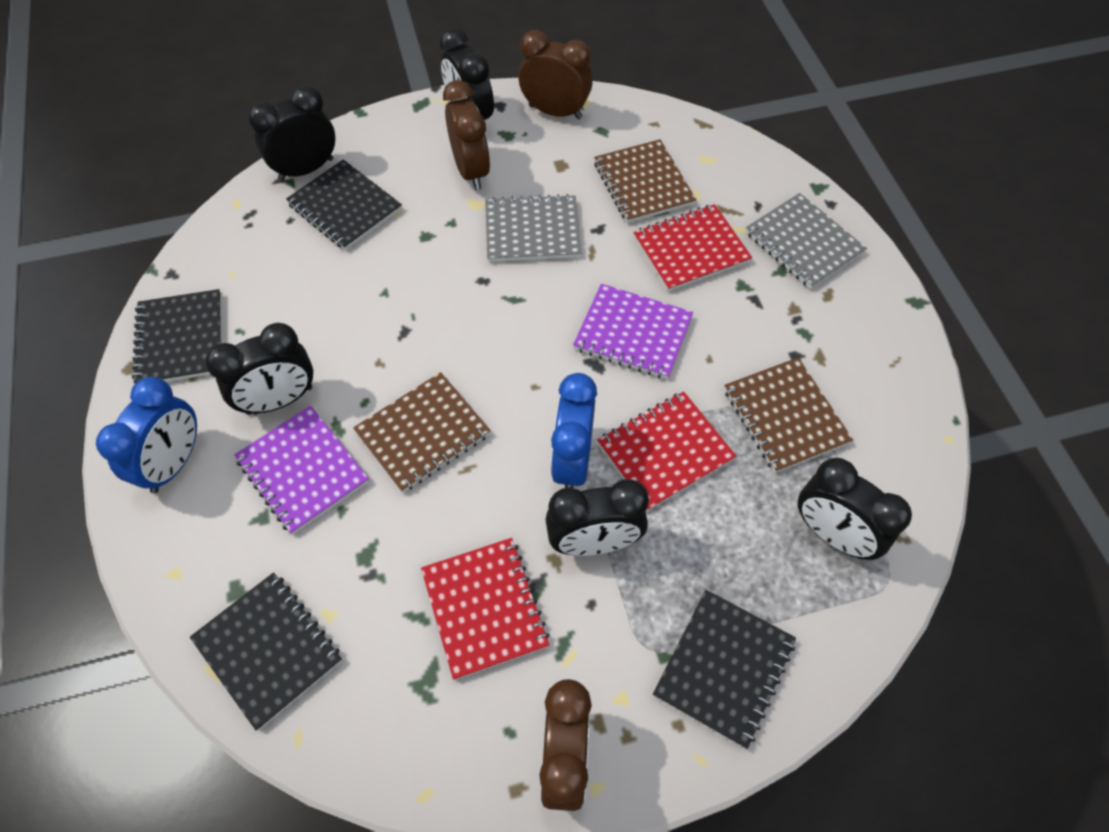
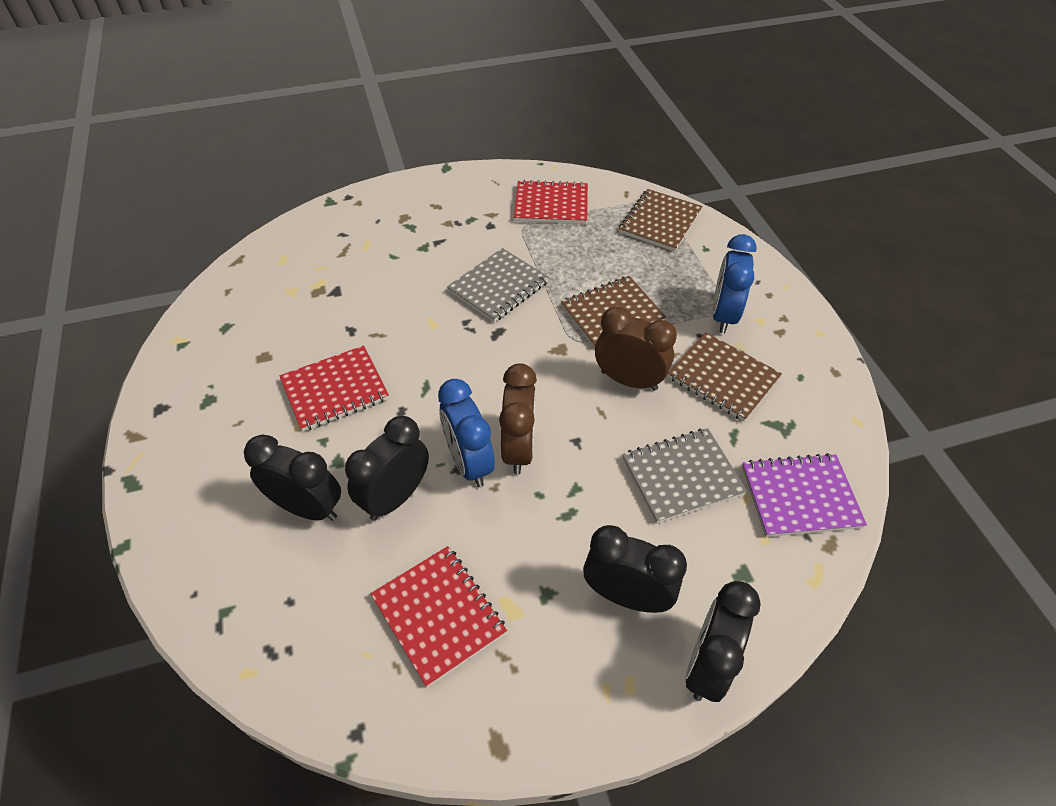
black clock: 5 -> 4
black notebook: 4 -> 0
brown clock: 3 -> 2
purple notebook: 2 -> 1

